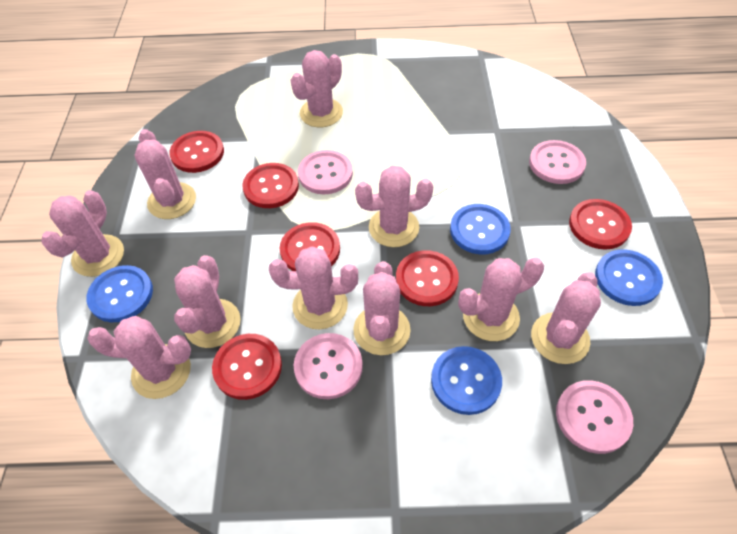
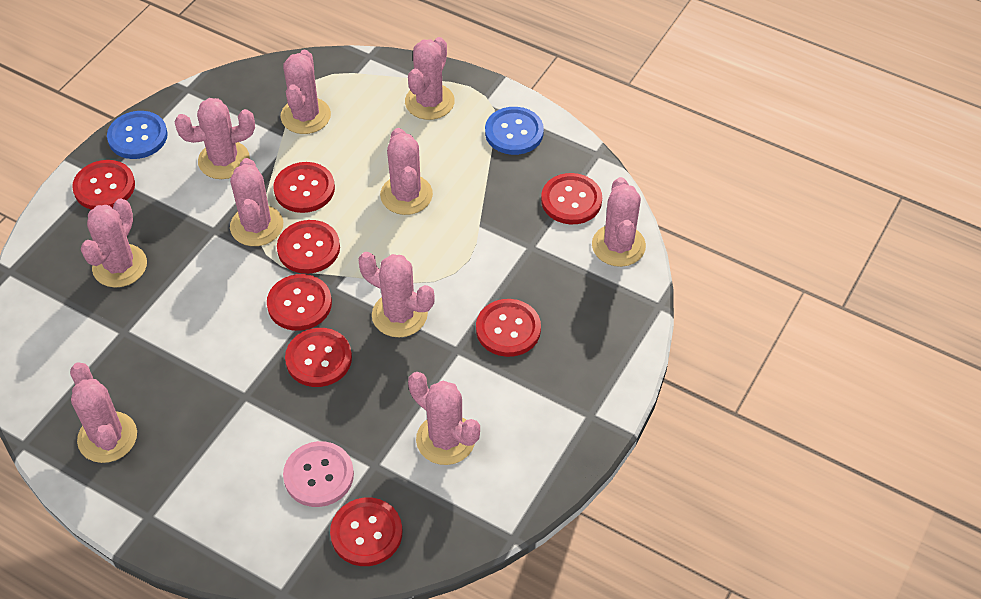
blue button: 4 -> 2
pink button: 4 -> 1
red button: 6 -> 8

